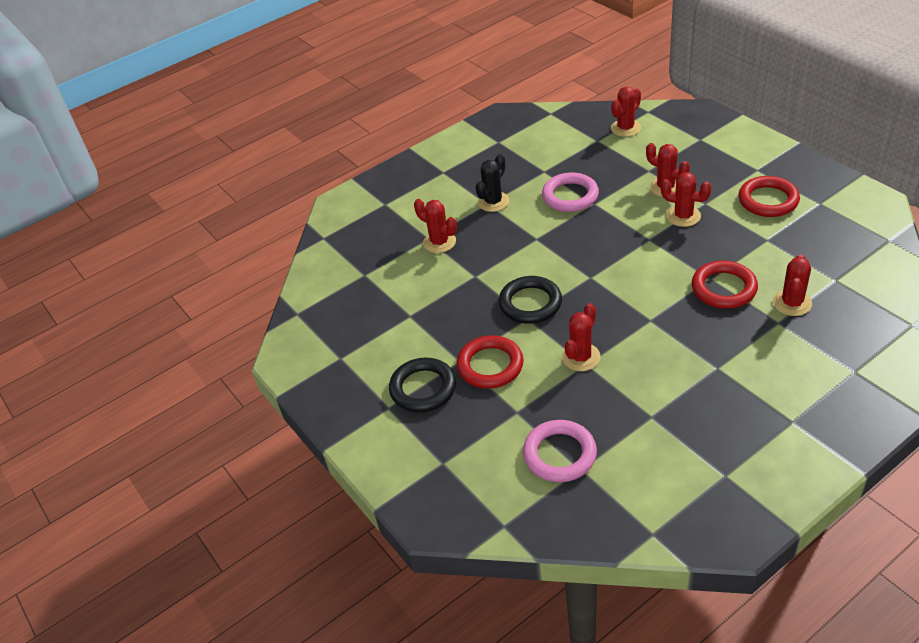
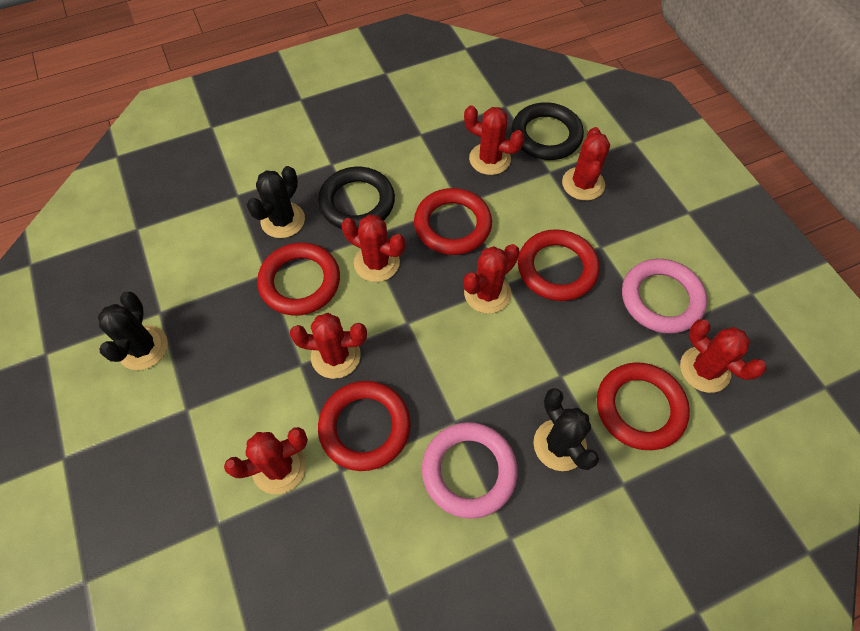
black cactus: 1 -> 3
red cactus: 6 -> 7
red ring: 3 -> 5

